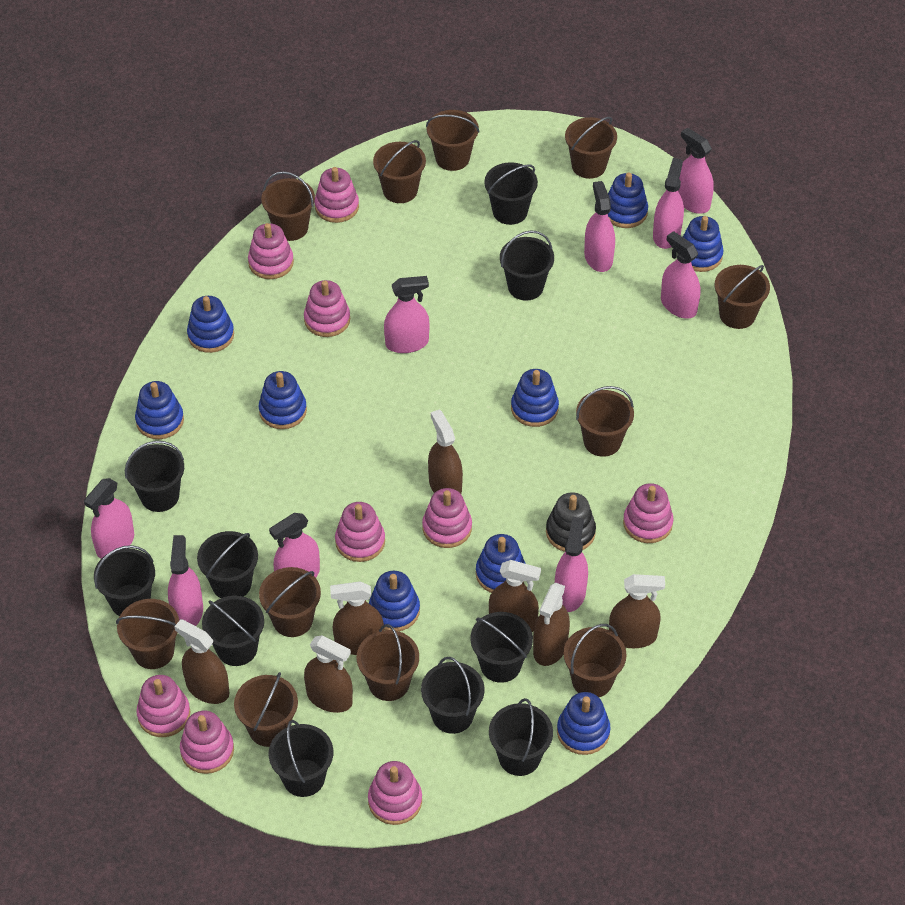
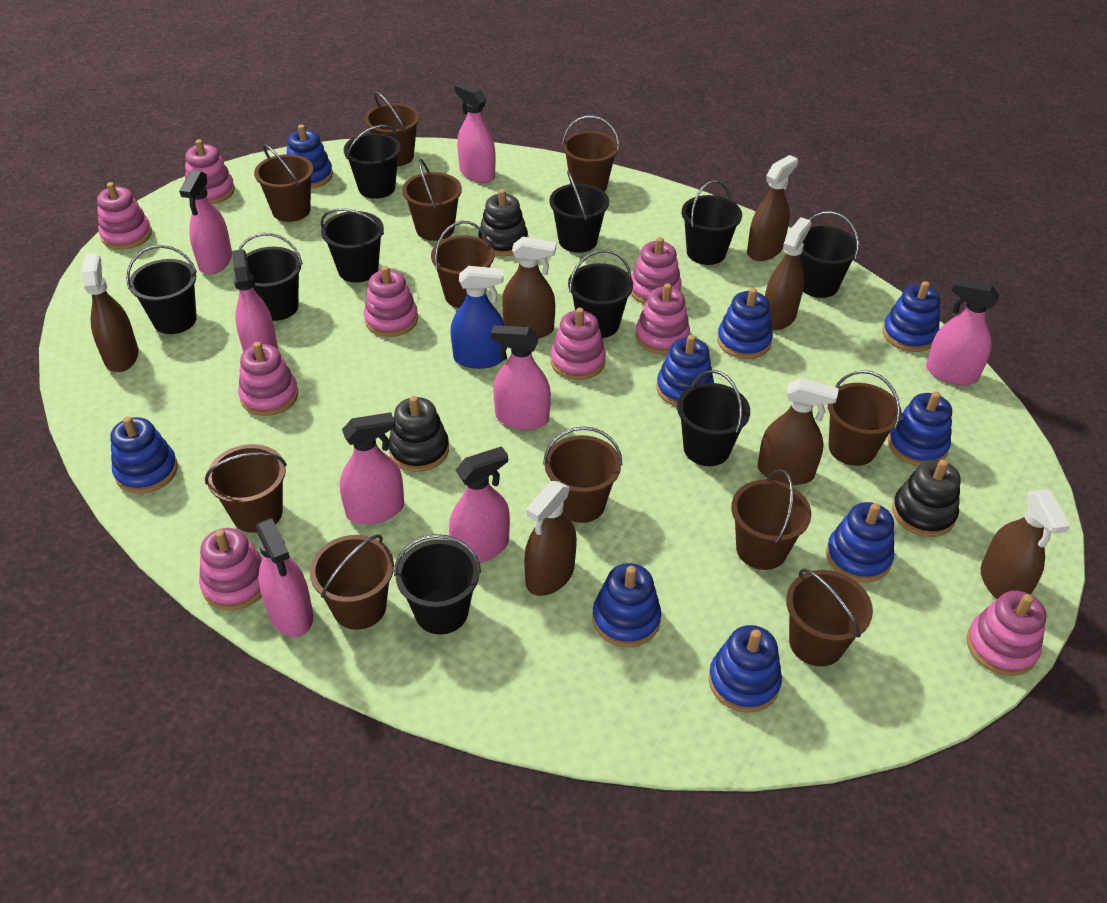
black stacking toy: 1 -> 3
blue spray bottle: 0 -> 1
pink spray bottle: 9 -> 8

